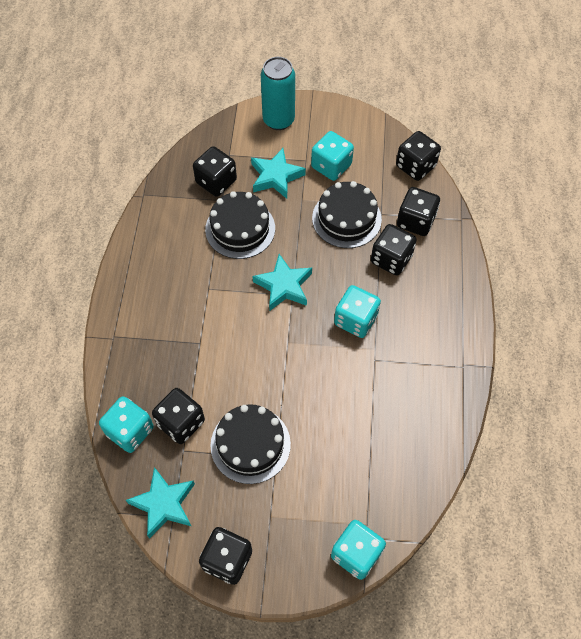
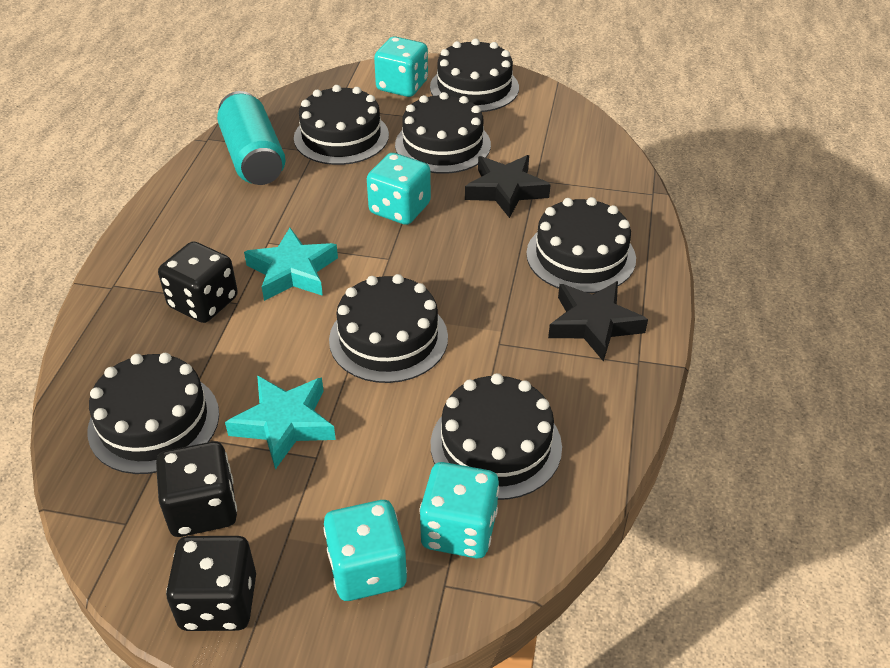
black cake: 3 -> 7
black dice: 6 -> 3
black star: 0 -> 2
turquoise star: 3 -> 2

